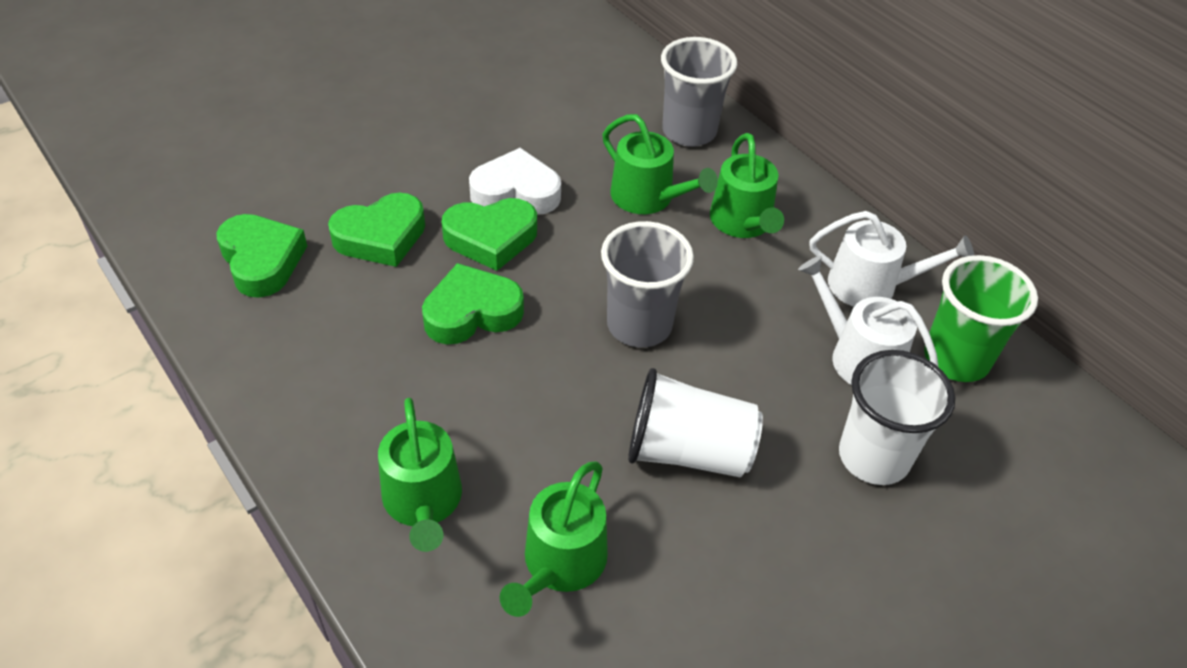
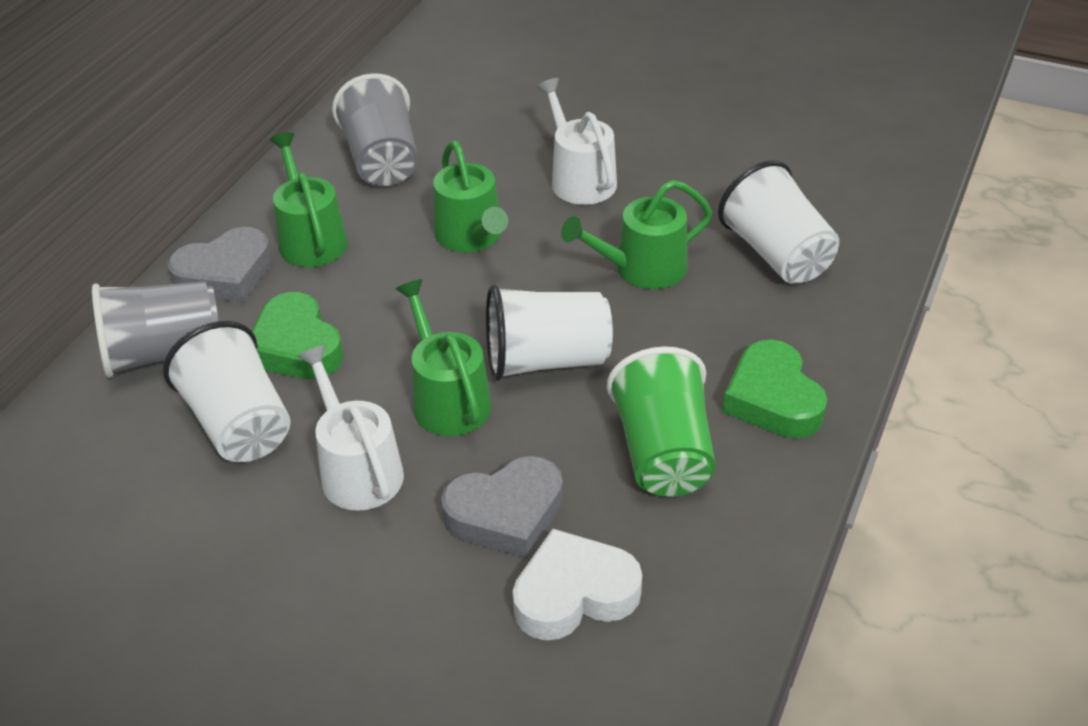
green heart: 4 -> 2
grey heart: 0 -> 2
white cup: 2 -> 3

